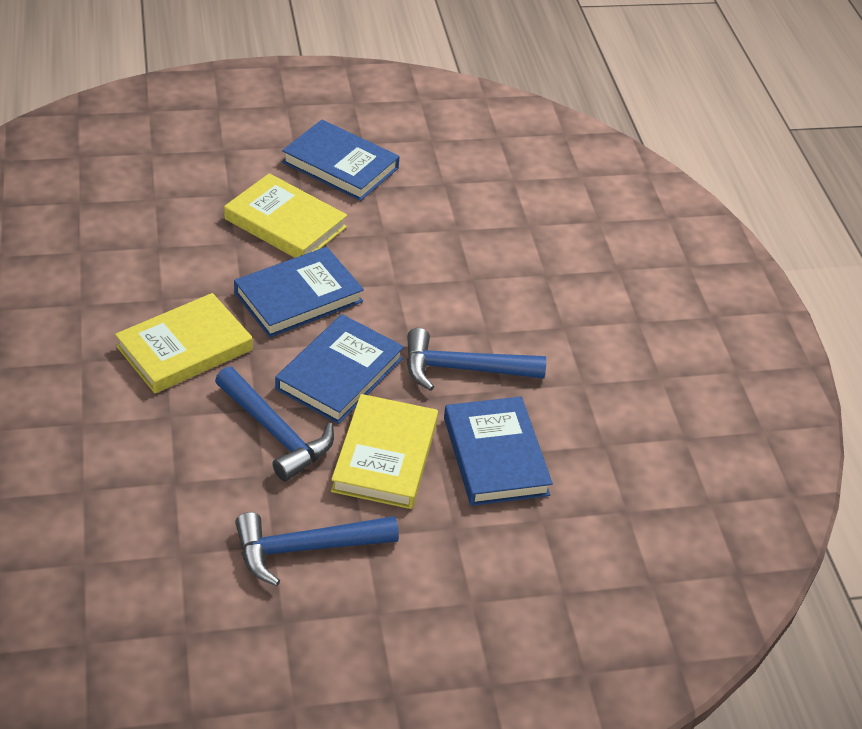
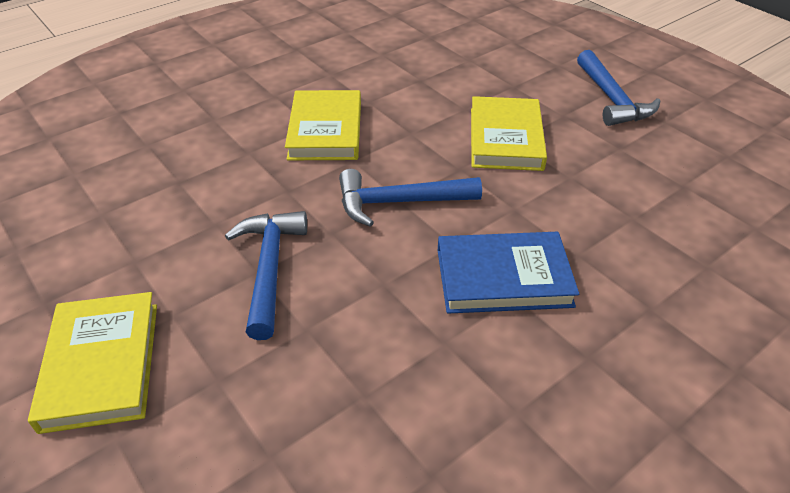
blue book: 4 -> 1

